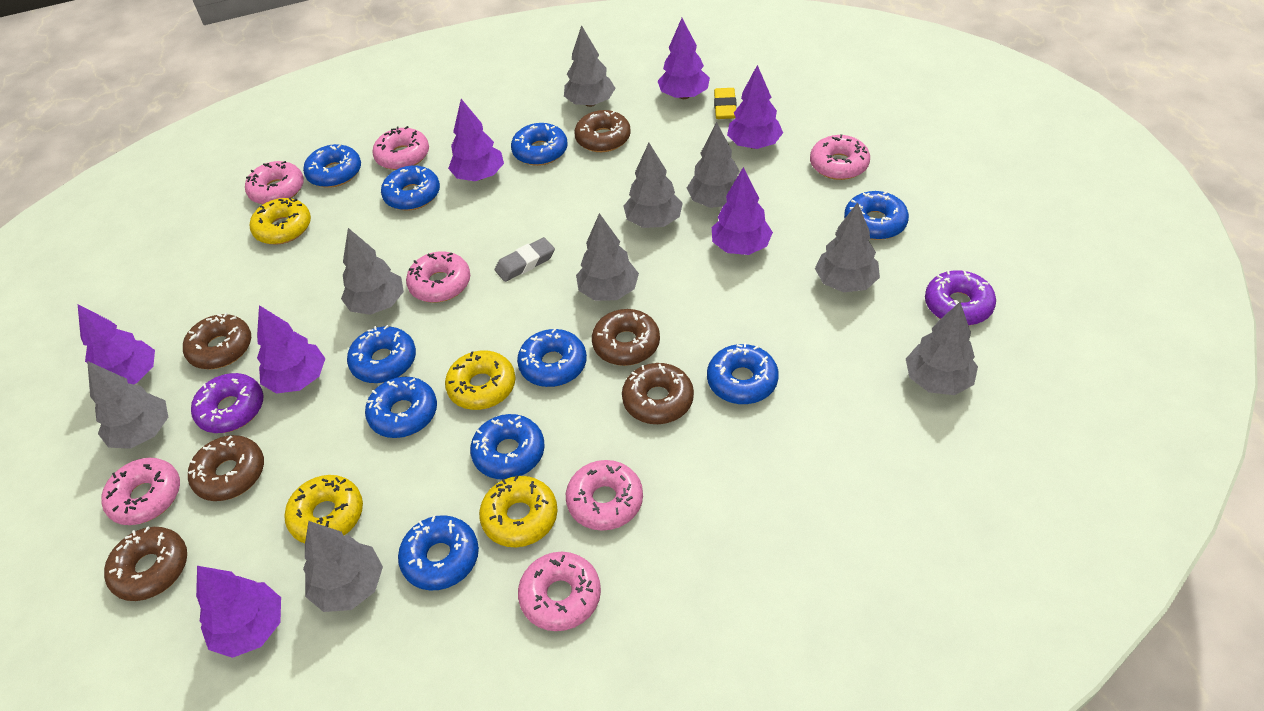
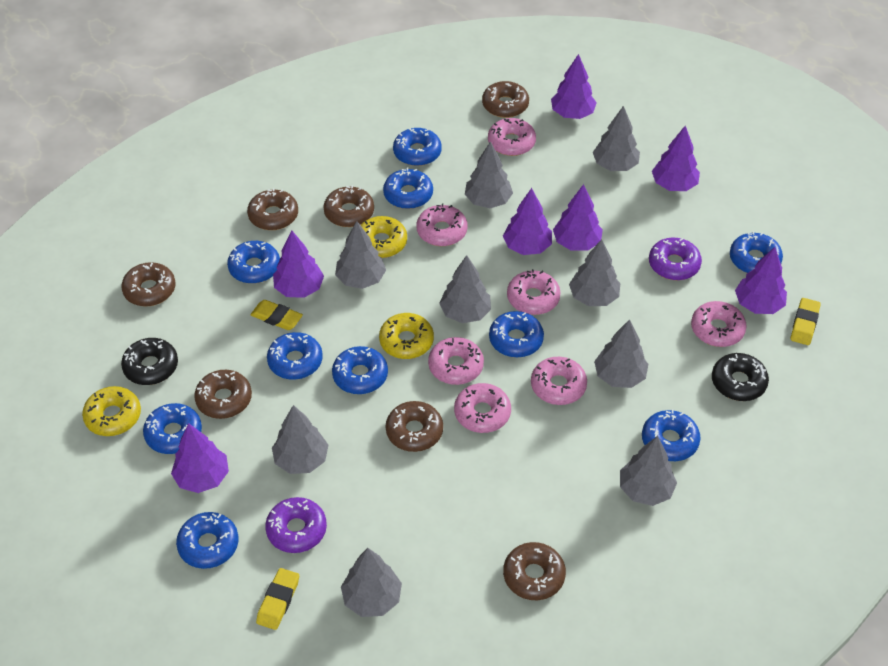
black donut: 0 -> 2
brown donut: 6 -> 7
grey eraser: 1 -> 0
yellow donut: 4 -> 3
yellow eraser: 1 -> 3

